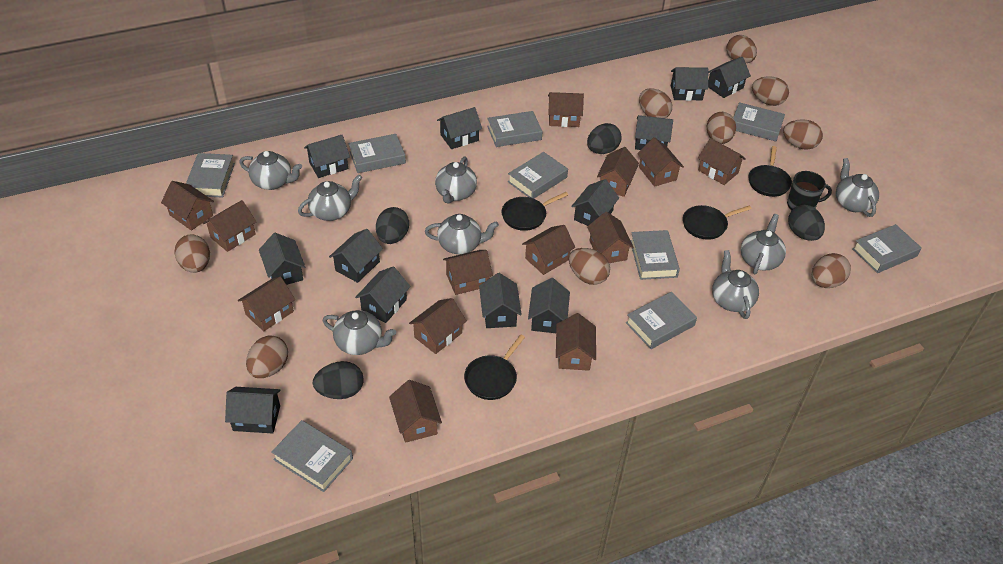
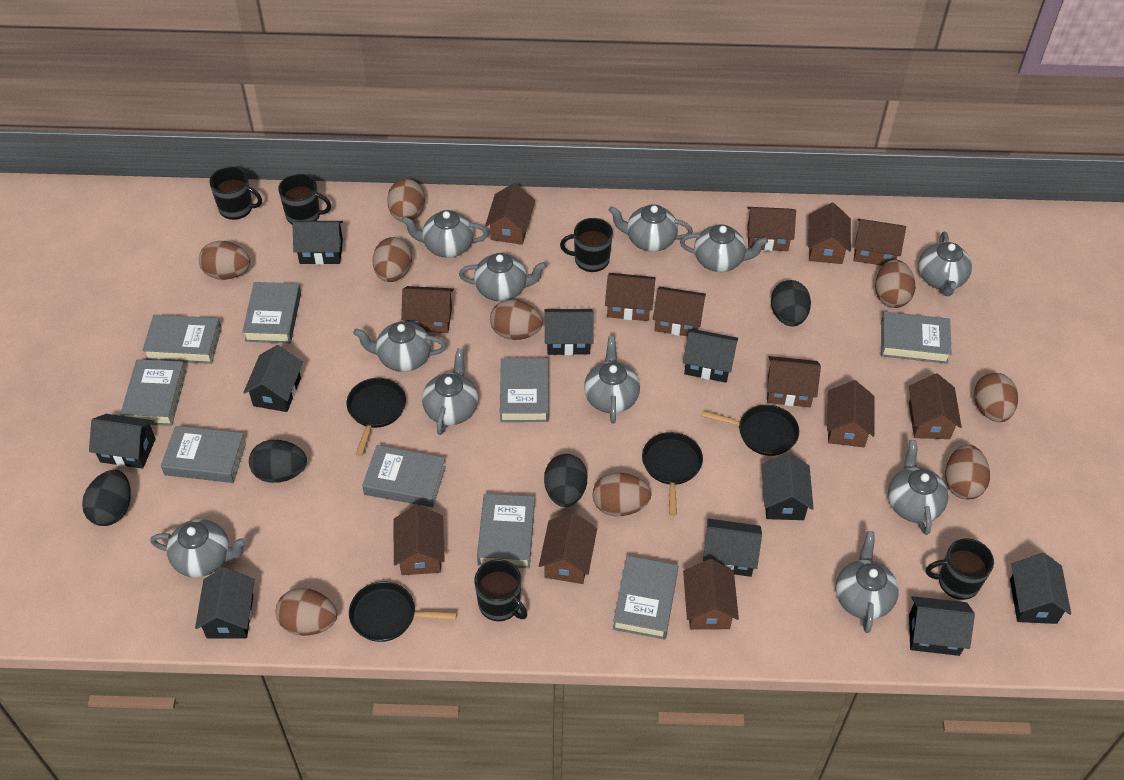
black house: 12 -> 10
black mug: 1 -> 5
grey teapot: 8 -> 11

